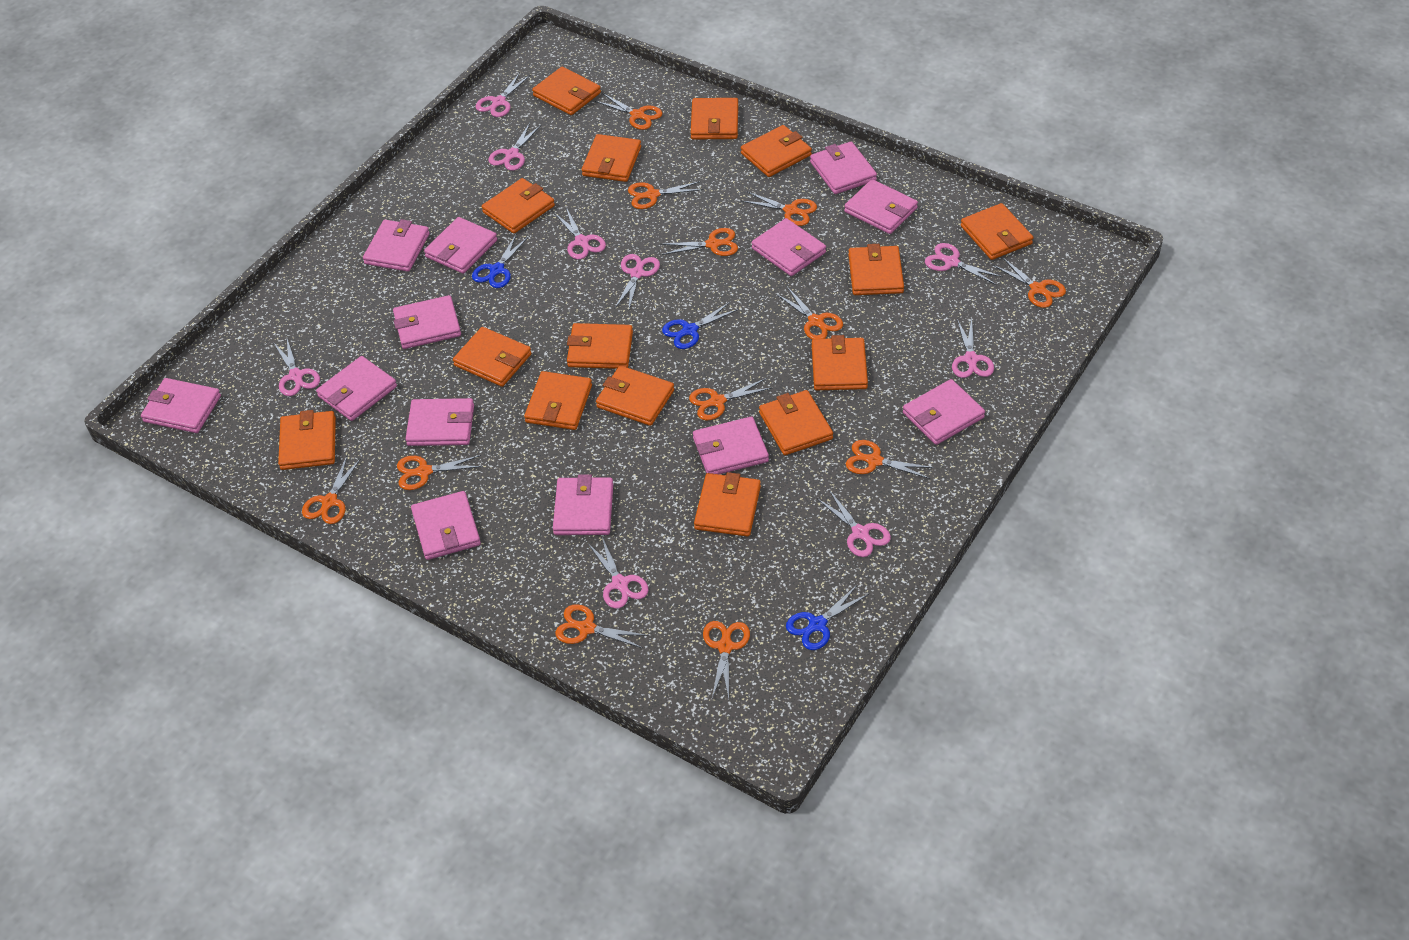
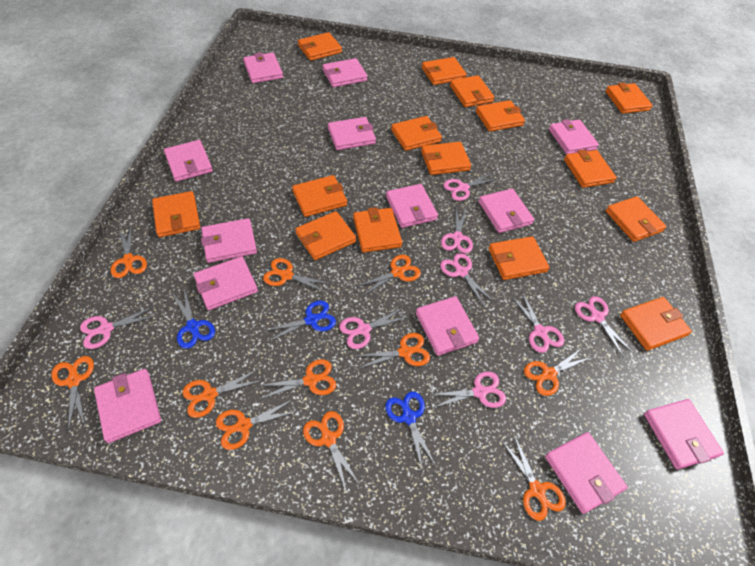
orange scissors: 12 -> 11
pink scissors: 9 -> 8

